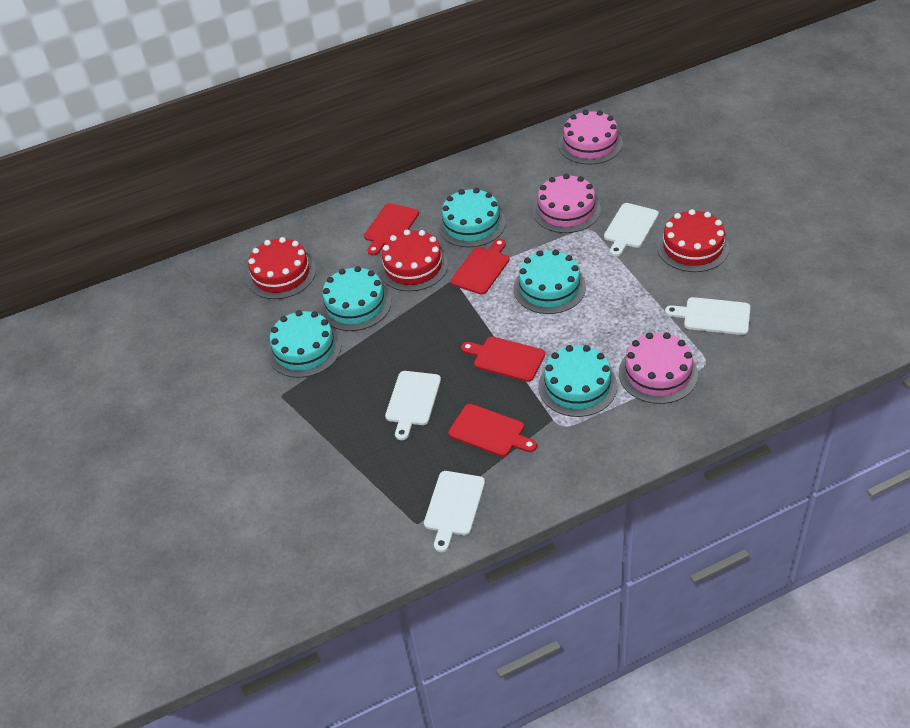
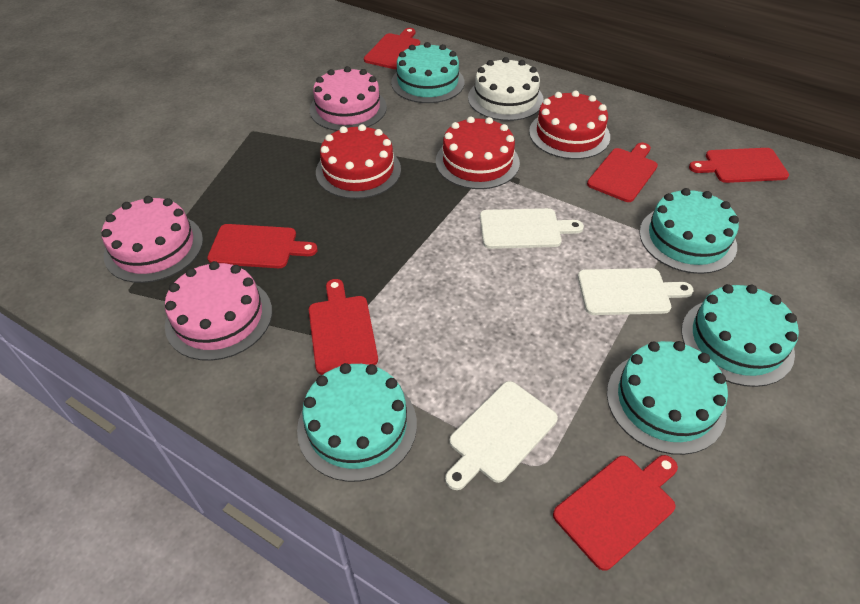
red cutting board: 4 -> 6
white cake: 0 -> 1
white cutting board: 4 -> 3

